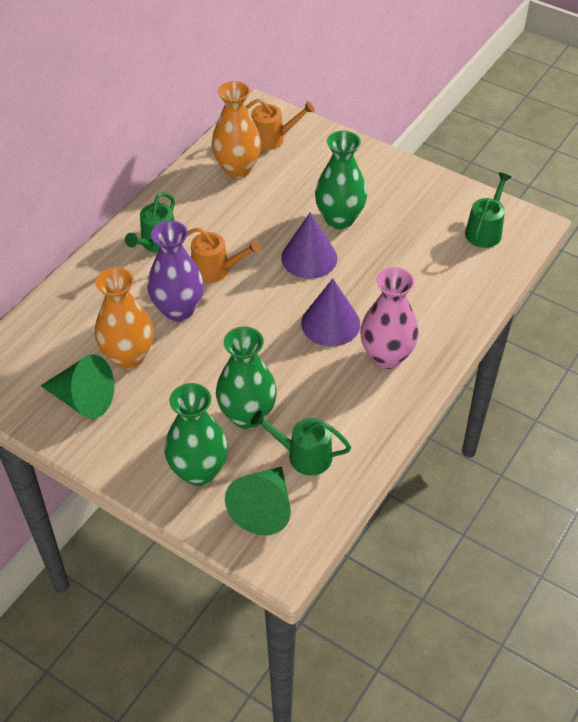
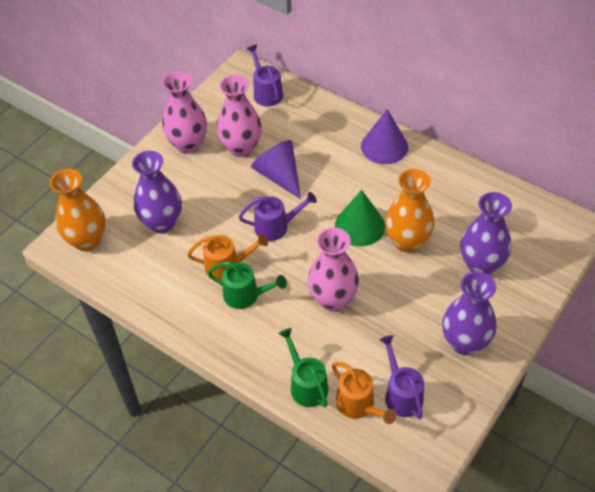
green cone: 2 -> 1
green vase: 3 -> 0
green watering can: 3 -> 2
pink vase: 1 -> 3
purple vase: 1 -> 3
purple watering can: 0 -> 3

